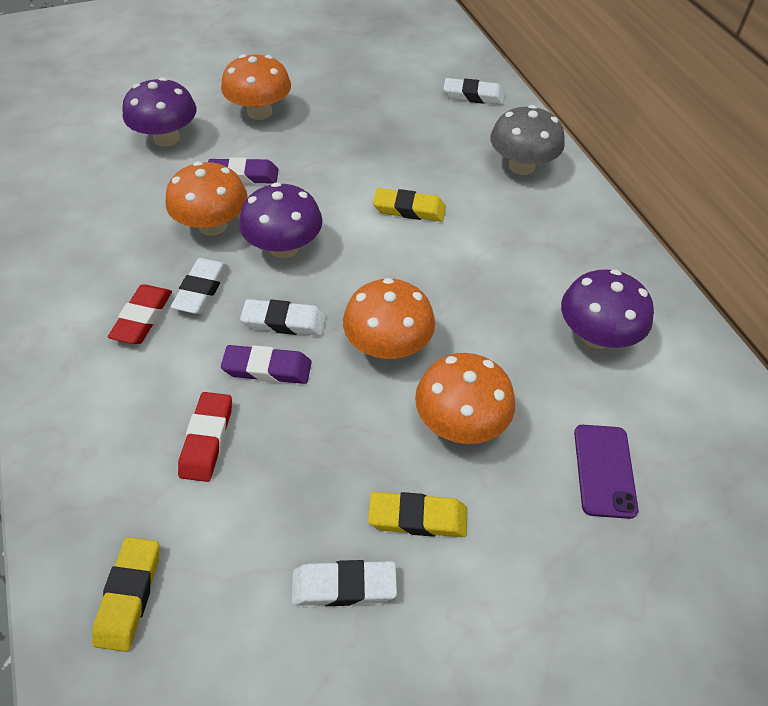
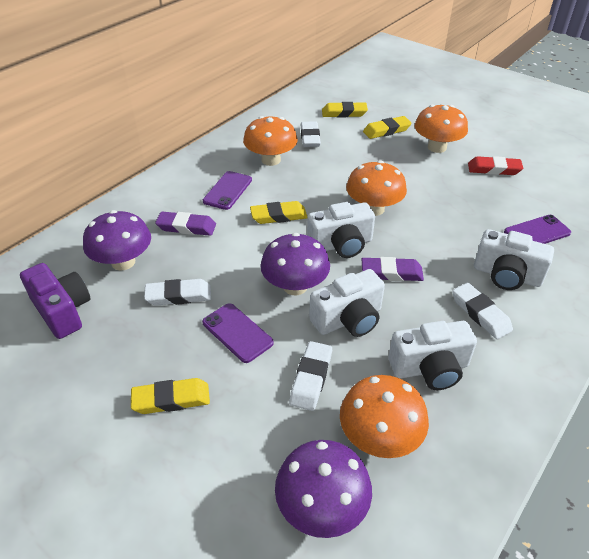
grey mushroom: 1 -> 0
purple camera: 0 -> 1
purple phone: 1 -> 3
red eraser: 2 -> 1
white camera: 0 -> 4
yellow eraser: 3 -> 4

